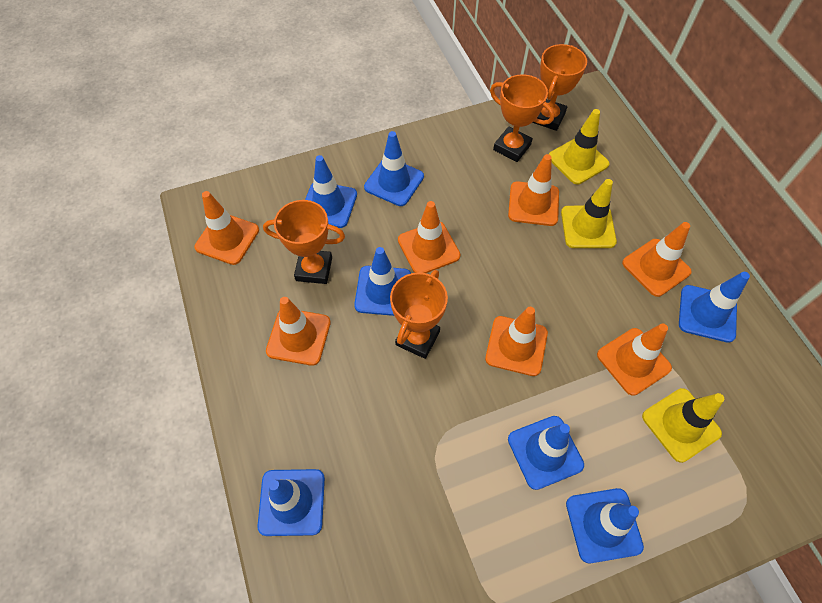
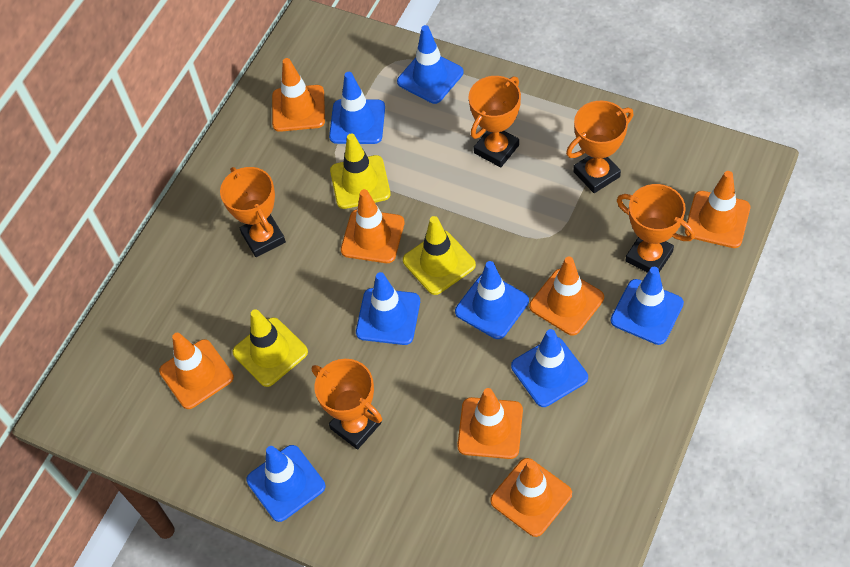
orange trophy: 4 -> 5

